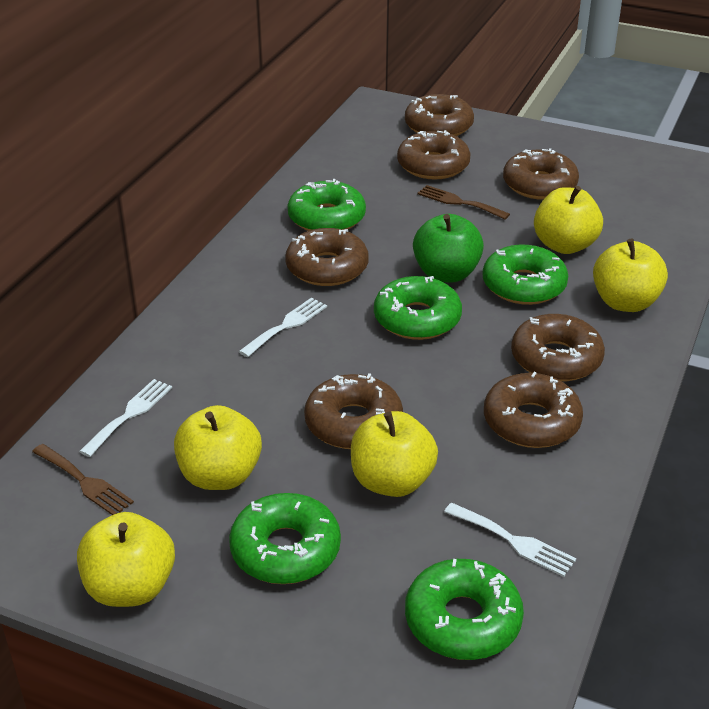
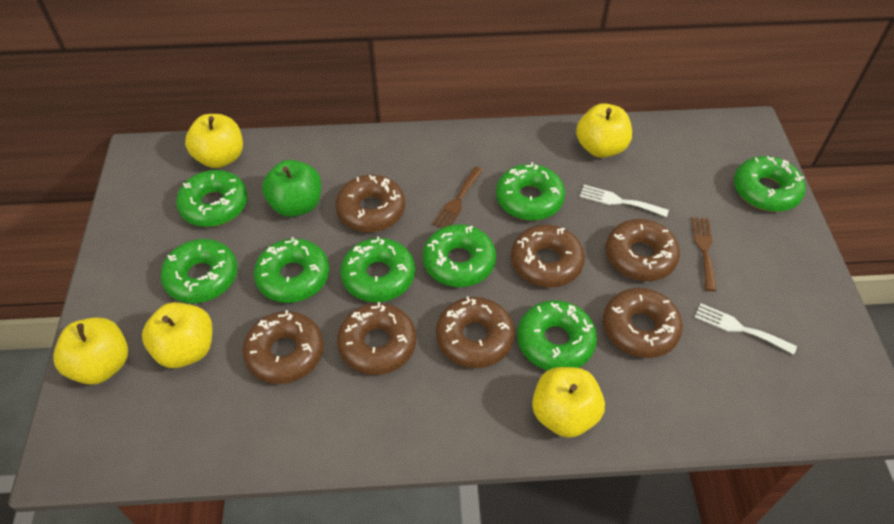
green donut: 5 -> 8
white fork: 3 -> 2

